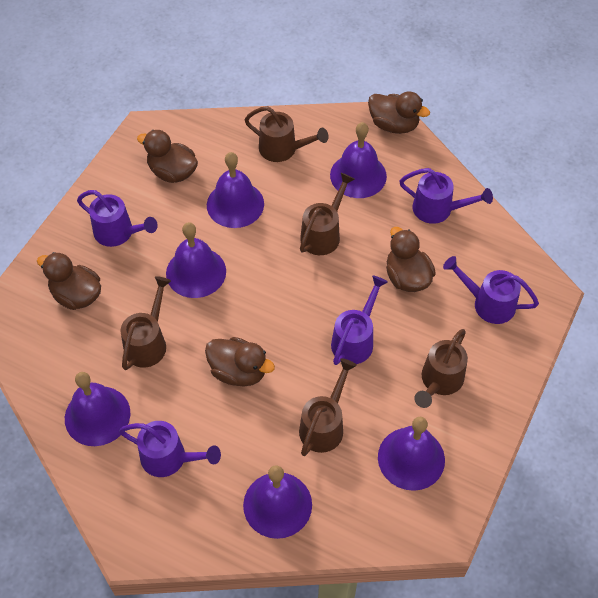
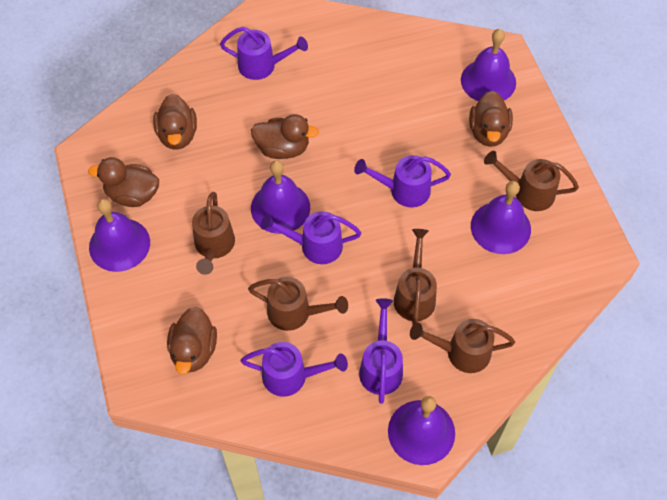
purple bell: 6 -> 5

